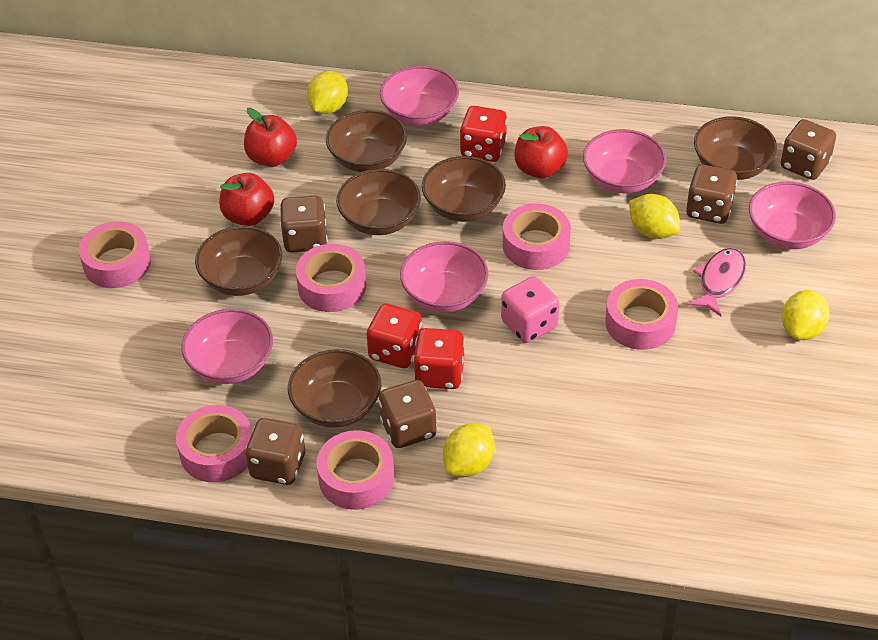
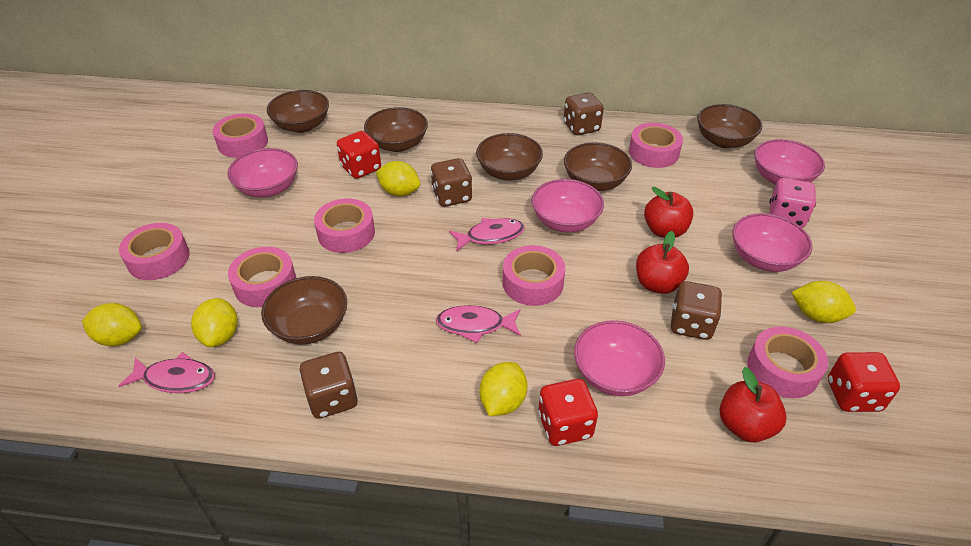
brown dice: 5 -> 4
pink fish: 1 -> 3
pink tape: 6 -> 7
yellow lemon: 4 -> 5

